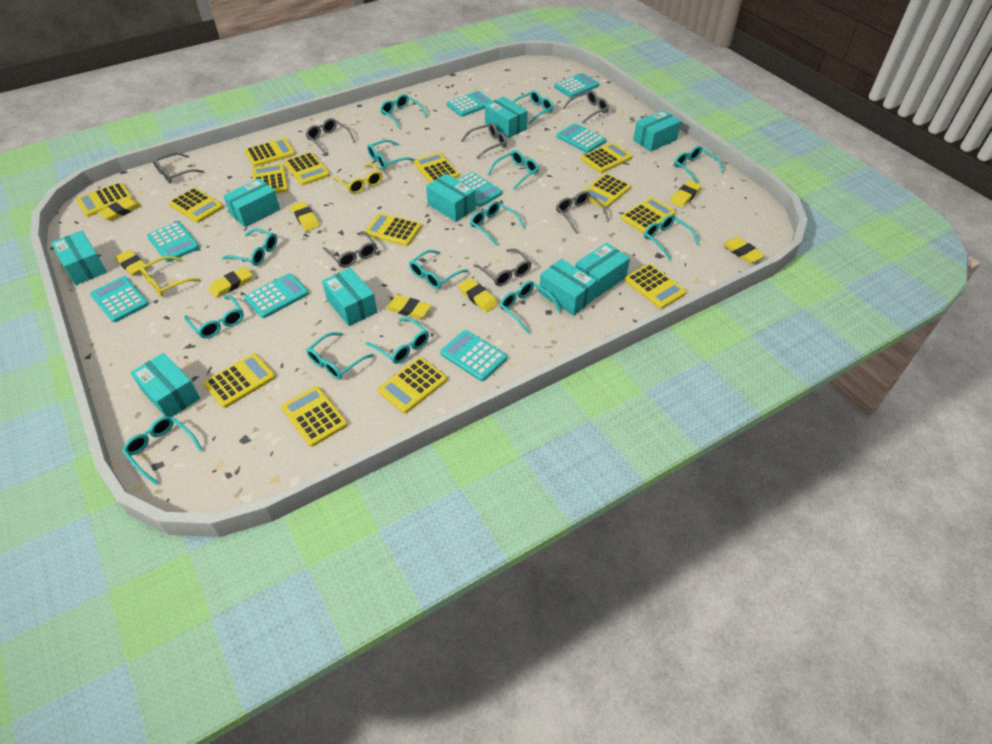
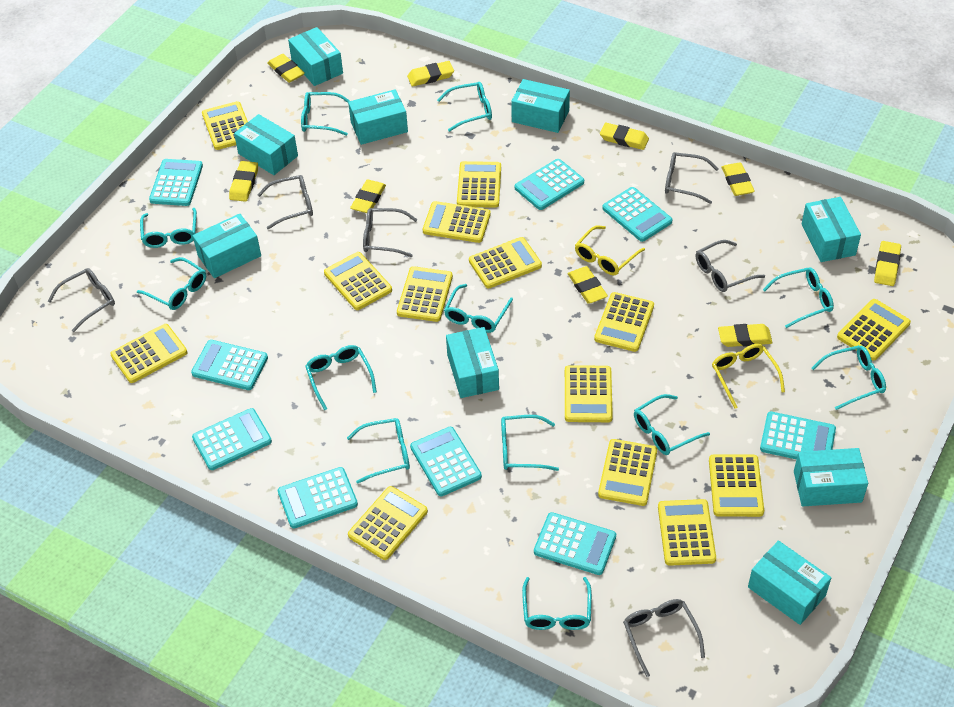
grey glasses: 7 -> 6
turquoise calculator: 8 -> 9
turquoise glasses: 14 -> 12
yellow eraser: 8 -> 9

